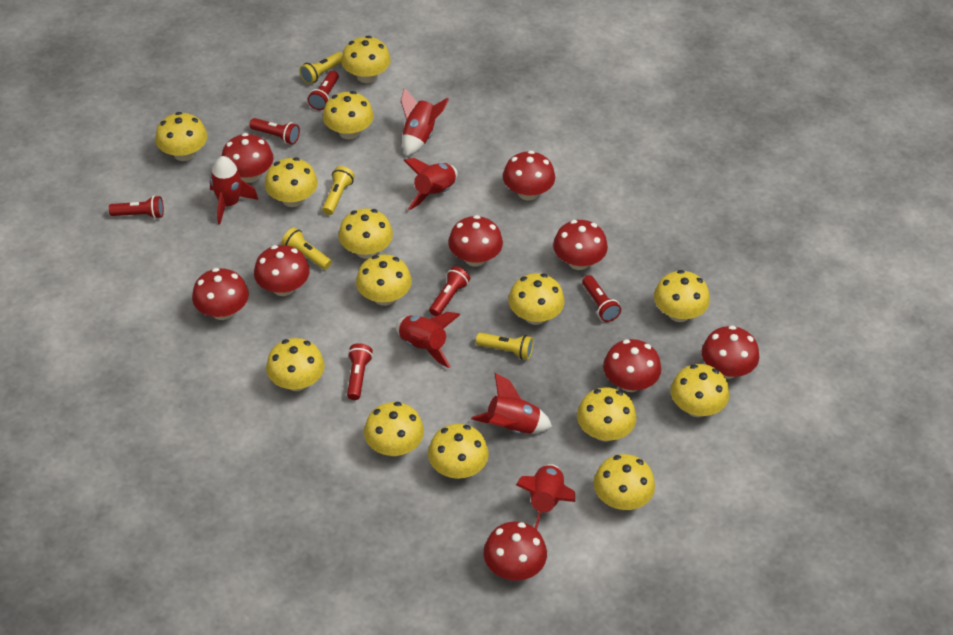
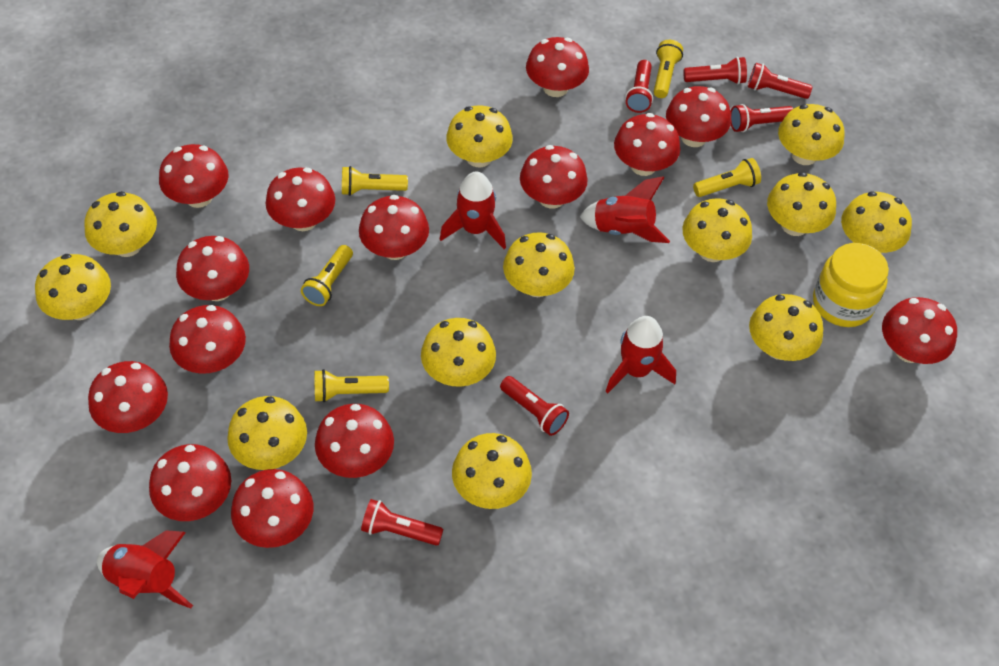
red mushroom: 9 -> 14
red rocket: 6 -> 4
yellow flashlight: 4 -> 5
yellow jar: 0 -> 1
yellow mushroom: 14 -> 12

